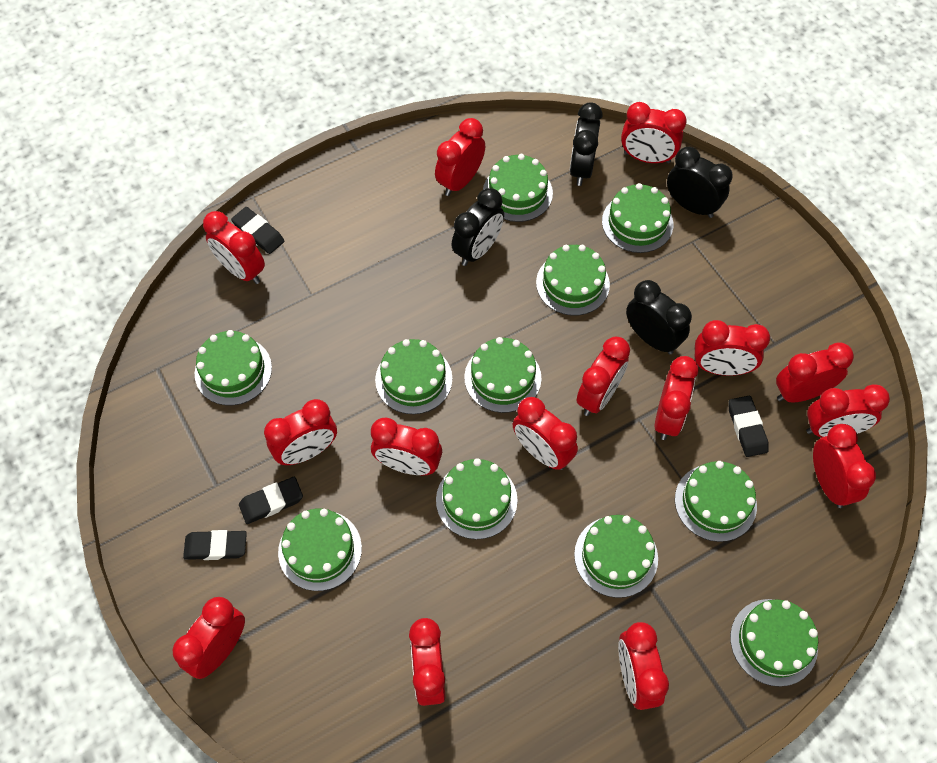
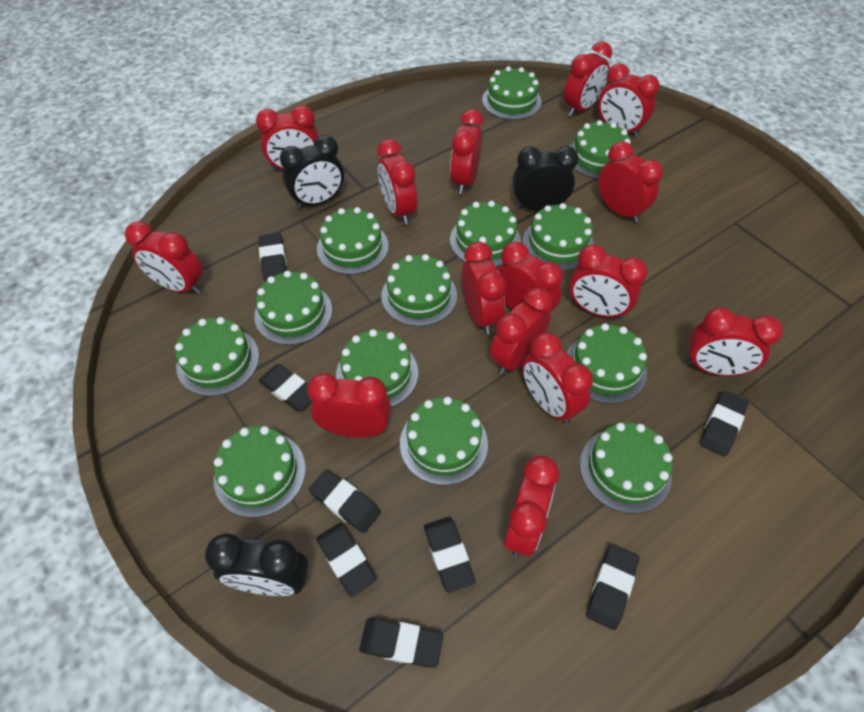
black clock: 4 -> 3
black eraser: 4 -> 8
green cake: 11 -> 13

